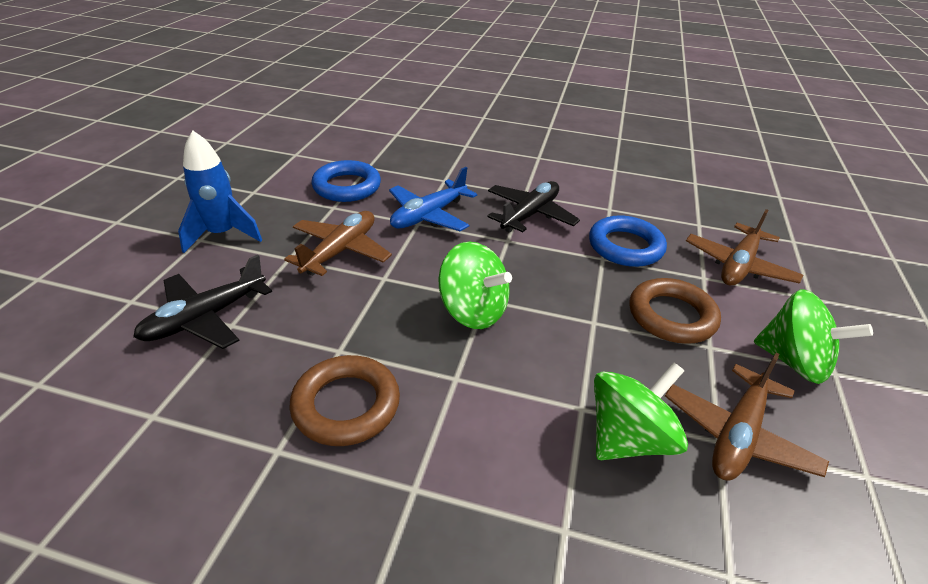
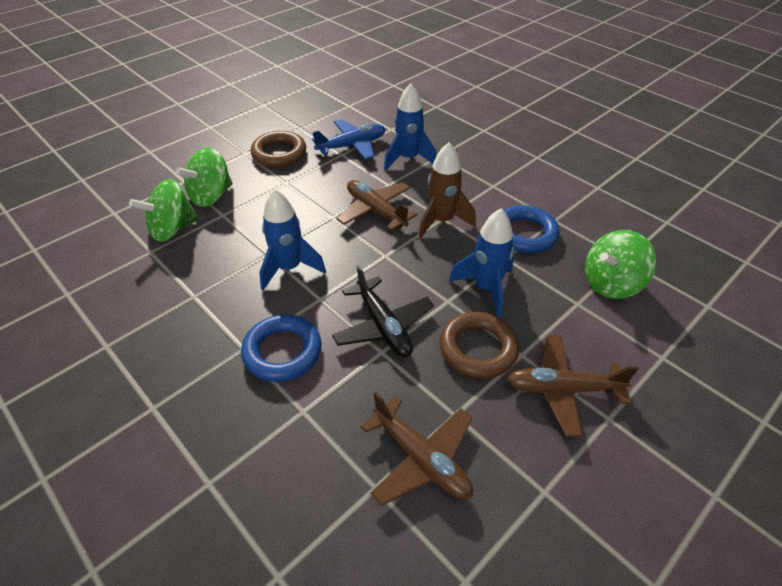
black plane: 2 -> 1
blue rocket: 1 -> 3
brown rocket: 0 -> 1

